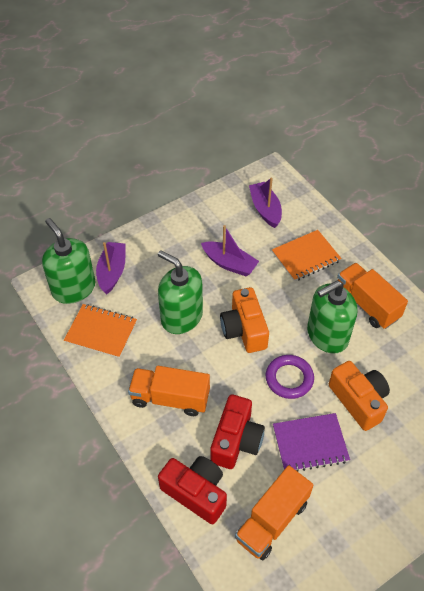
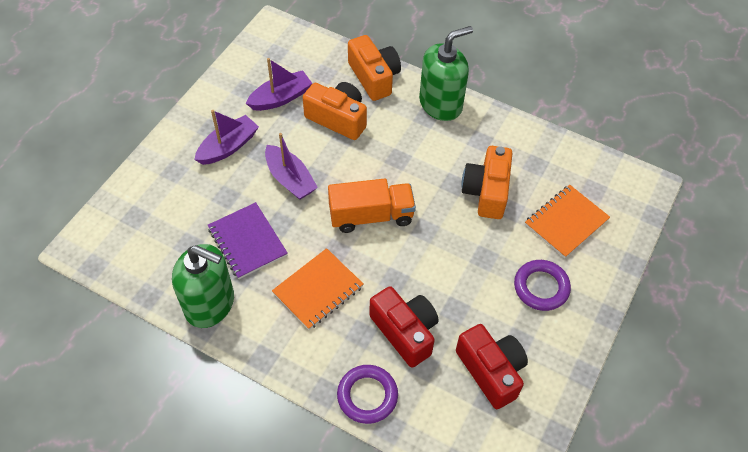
green soap dispenser: 3 -> 2
orange camera: 2 -> 3
orange truck: 3 -> 1
purple ring: 1 -> 2

